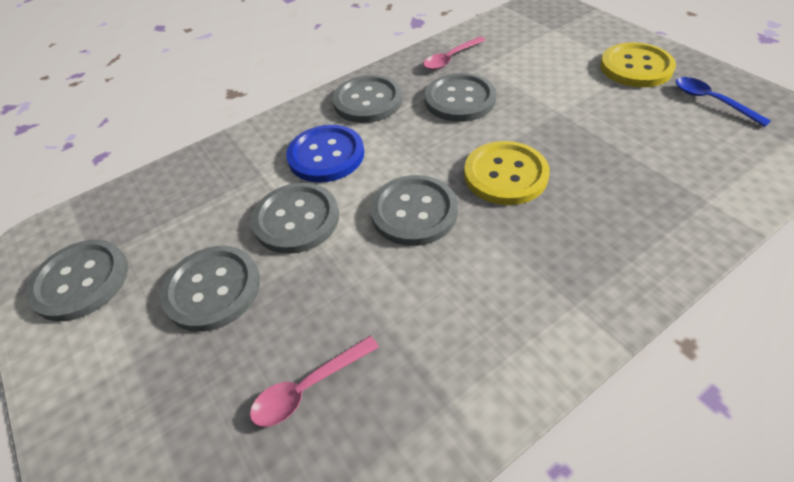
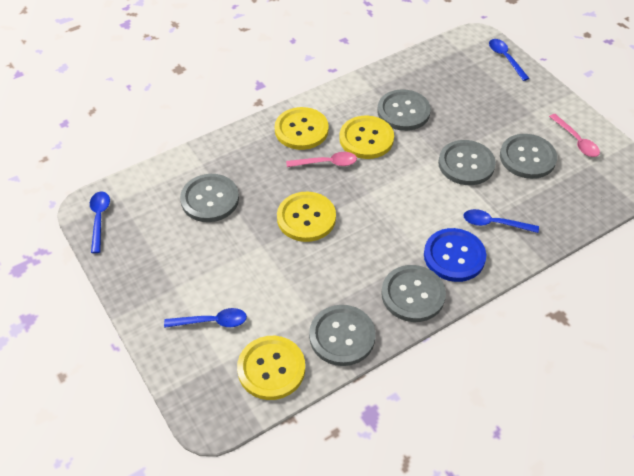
blue spoon: 1 -> 4
yellow button: 2 -> 4

